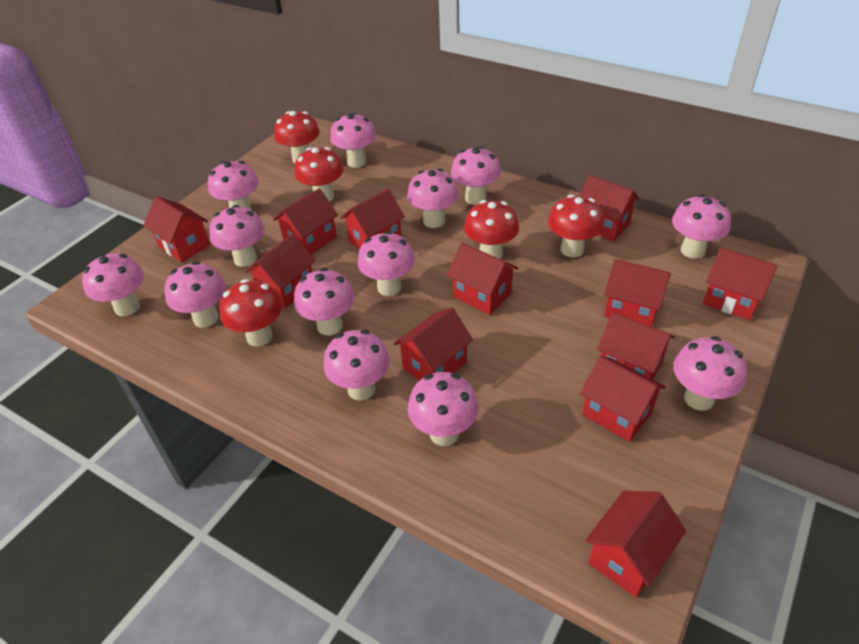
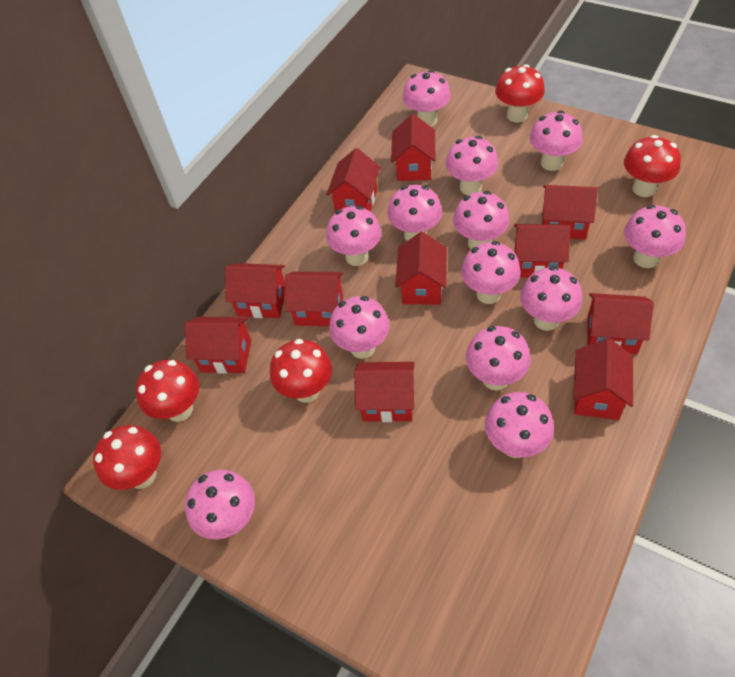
red house: 12 -> 11

